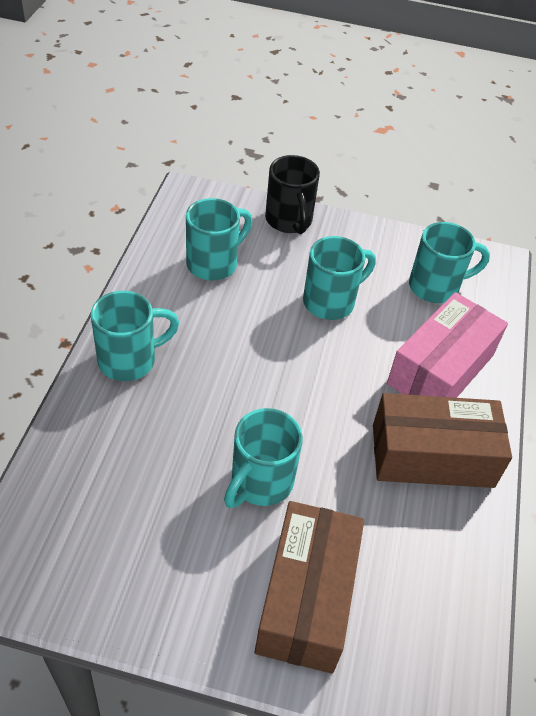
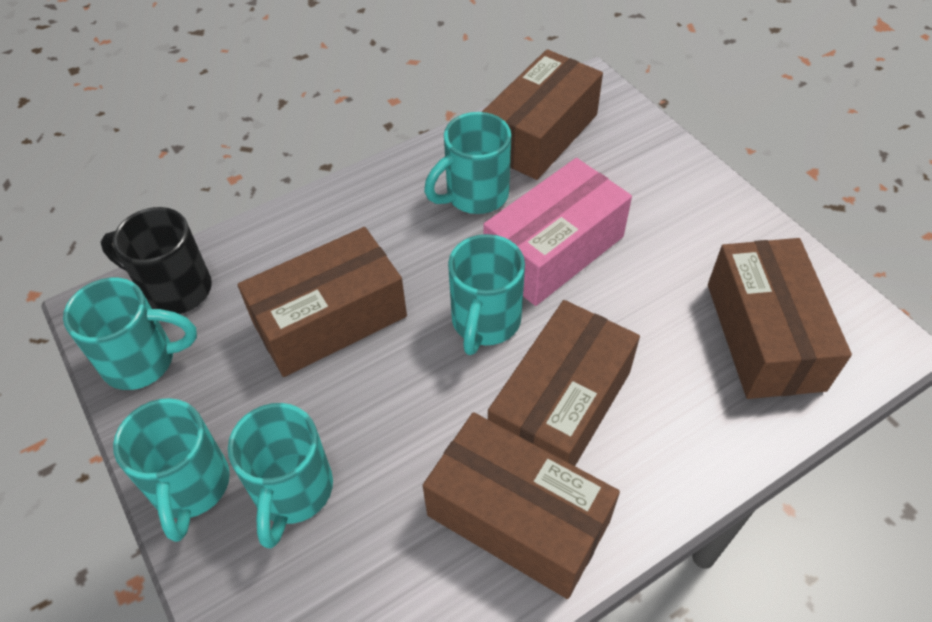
brown box: 2 -> 5

